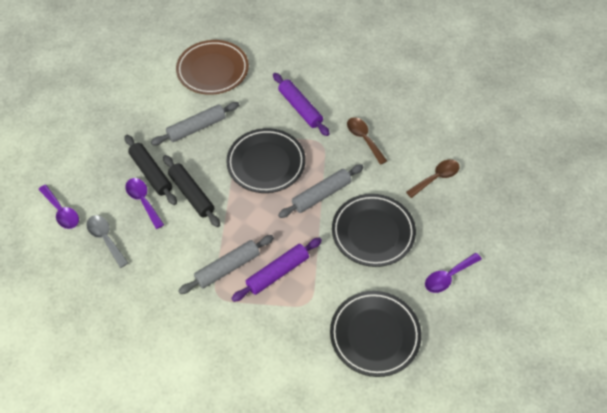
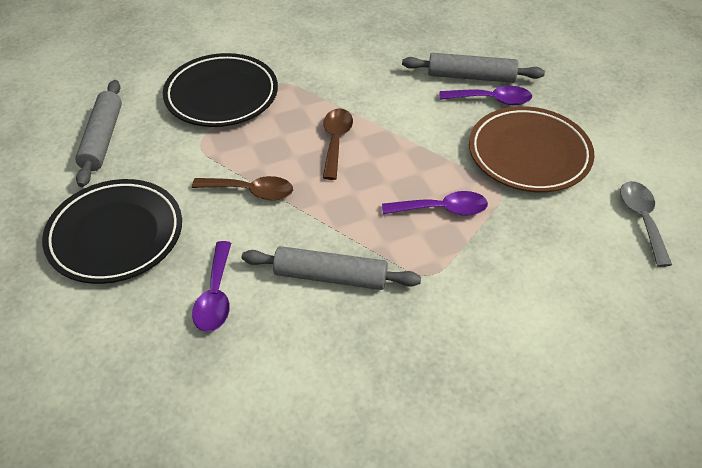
black plate: 3 -> 2
black rolling pin: 2 -> 0
purple rolling pin: 2 -> 0

